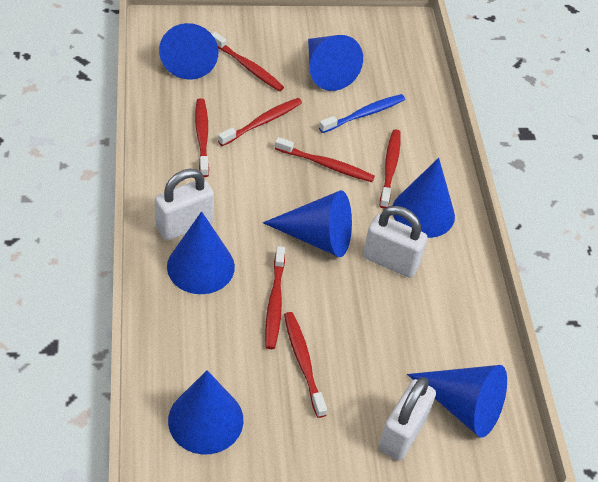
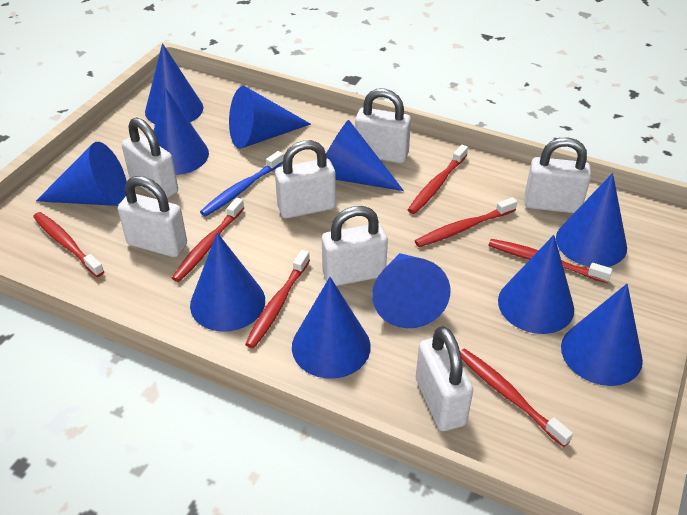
blue cone: 7 -> 11
white padlock: 3 -> 7

